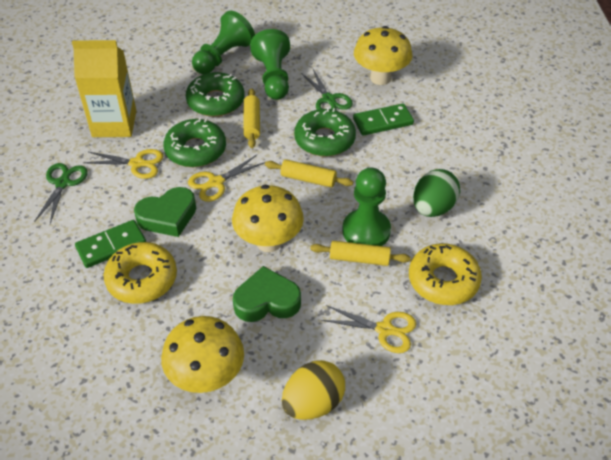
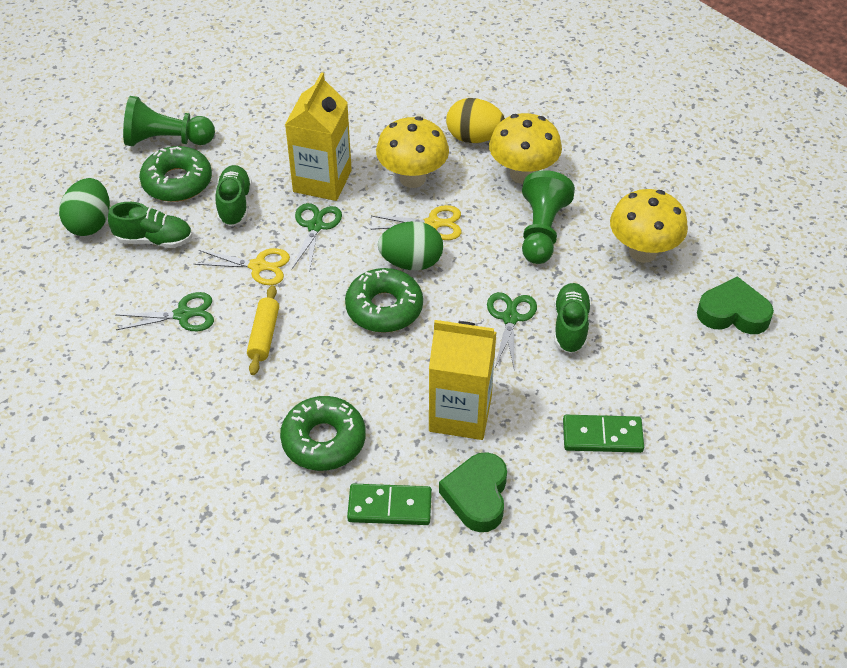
green egg: 1 -> 2
green pawn: 3 -> 2
green scissors: 2 -> 3
green shoe: 0 -> 3
yellow carton: 1 -> 2
yellow donut: 2 -> 0
yellow rolling pin: 3 -> 1
yellow scissors: 3 -> 2

